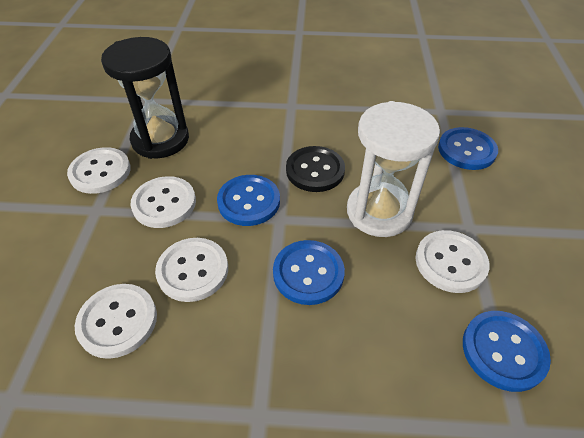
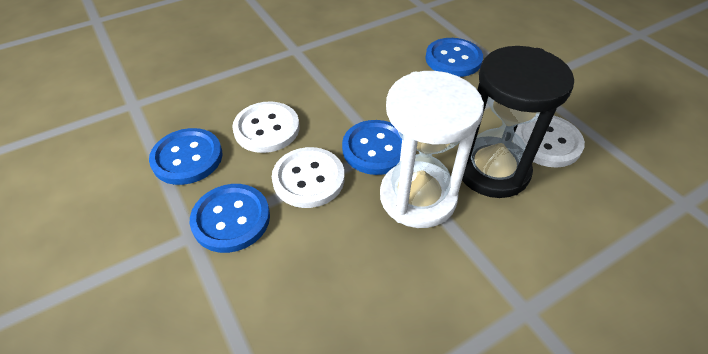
black button: 1 -> 0
white button: 5 -> 3

